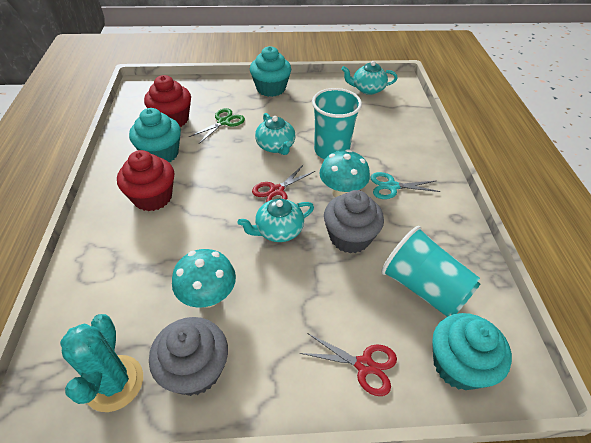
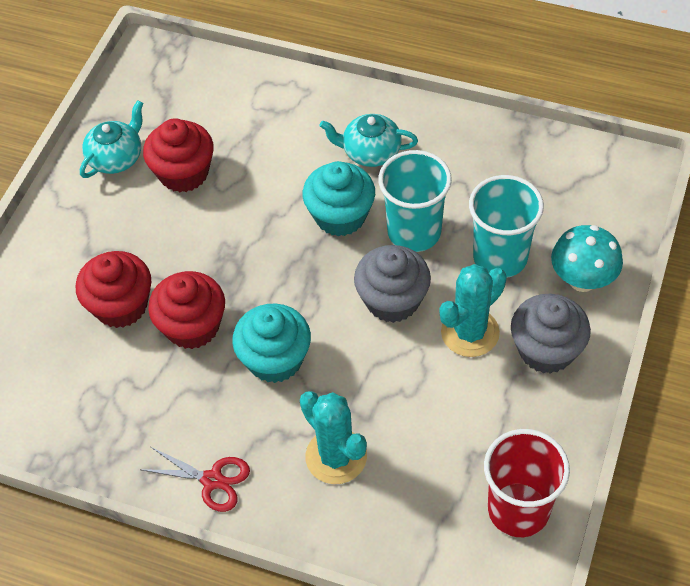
green scissors: 1 -> 0
red cup: 0 -> 1
red cupcake: 2 -> 3
red scissors: 2 -> 1
turquoise cactus: 1 -> 2
turquoise cupcake: 3 -> 2
turquoise mushroom: 2 -> 1
turquoise scissors: 1 -> 0
turquoise teapot: 3 -> 2

